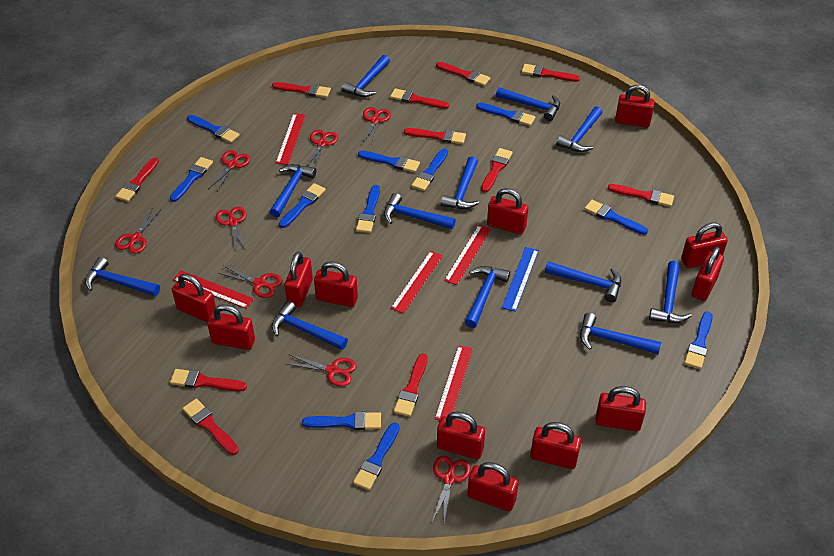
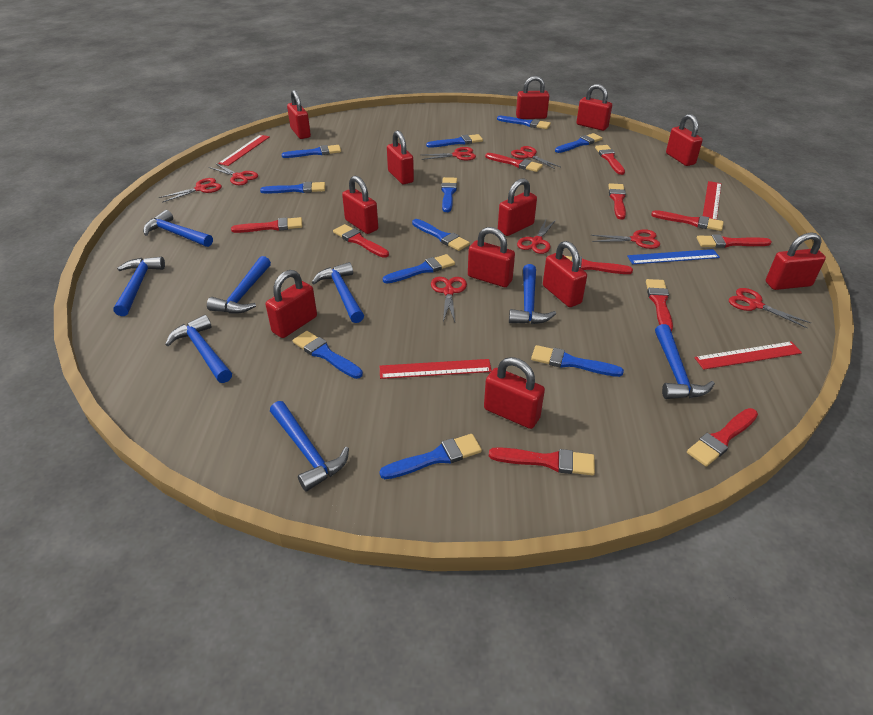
blue hammer: 12 -> 8
red ruler: 5 -> 4

